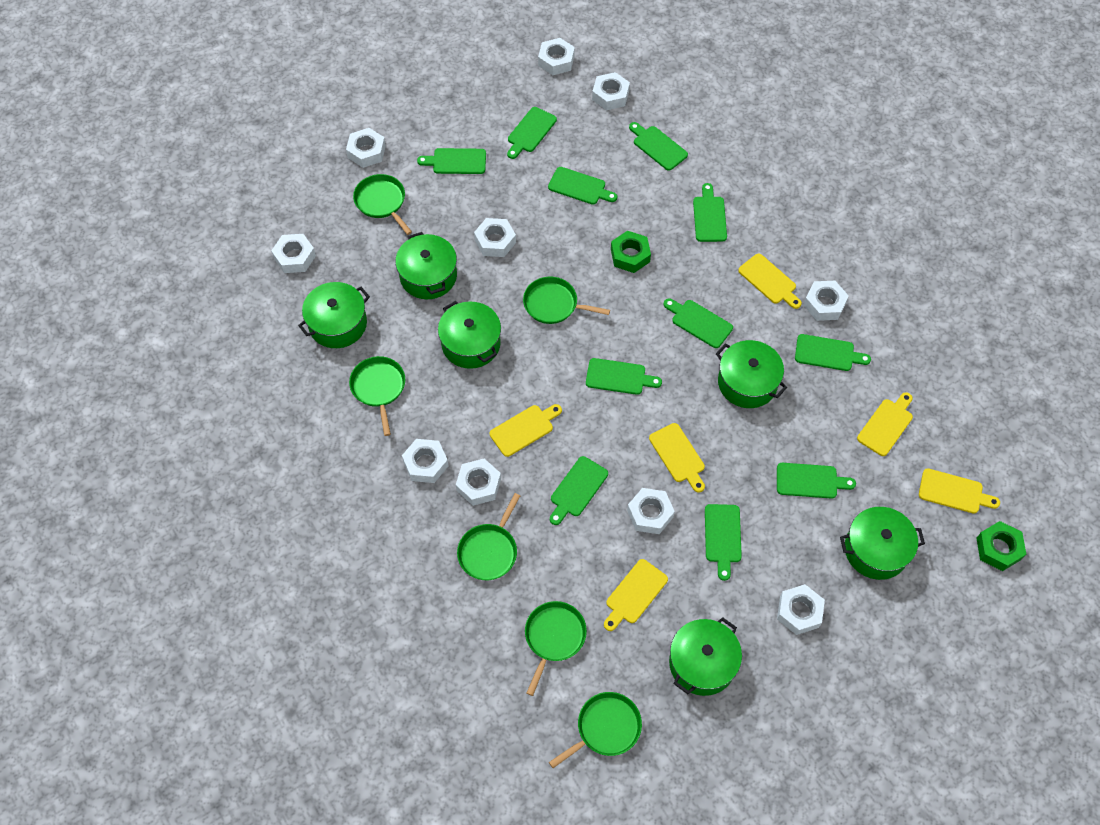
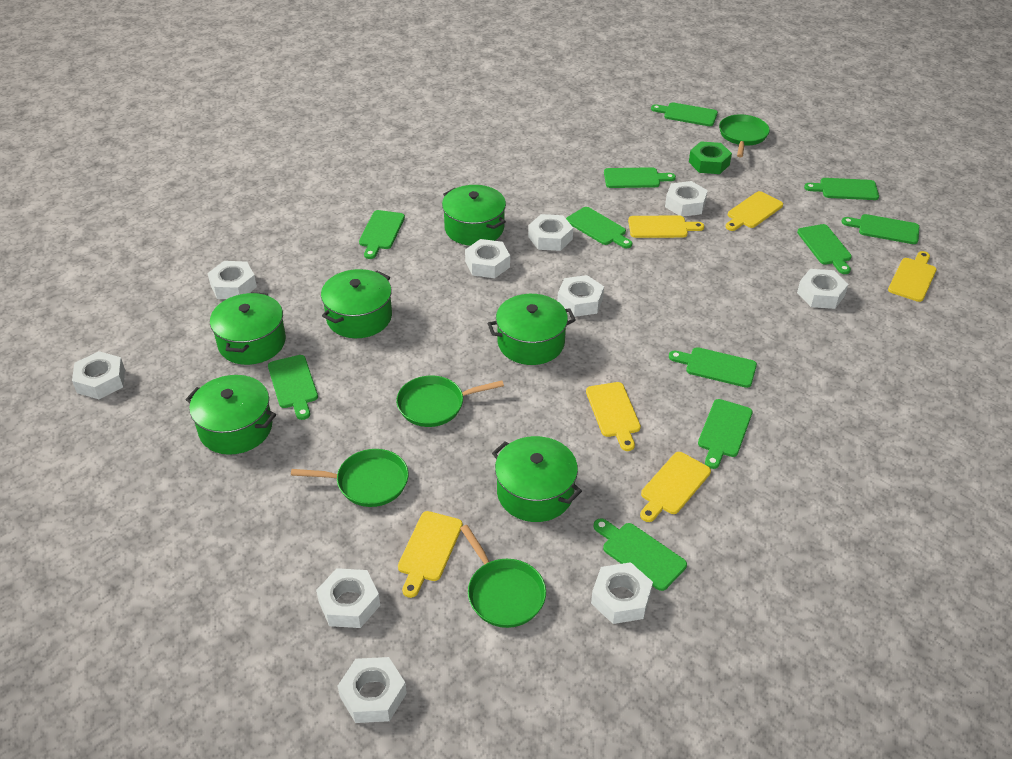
green nut: 2 -> 1
green pan: 6 -> 4

